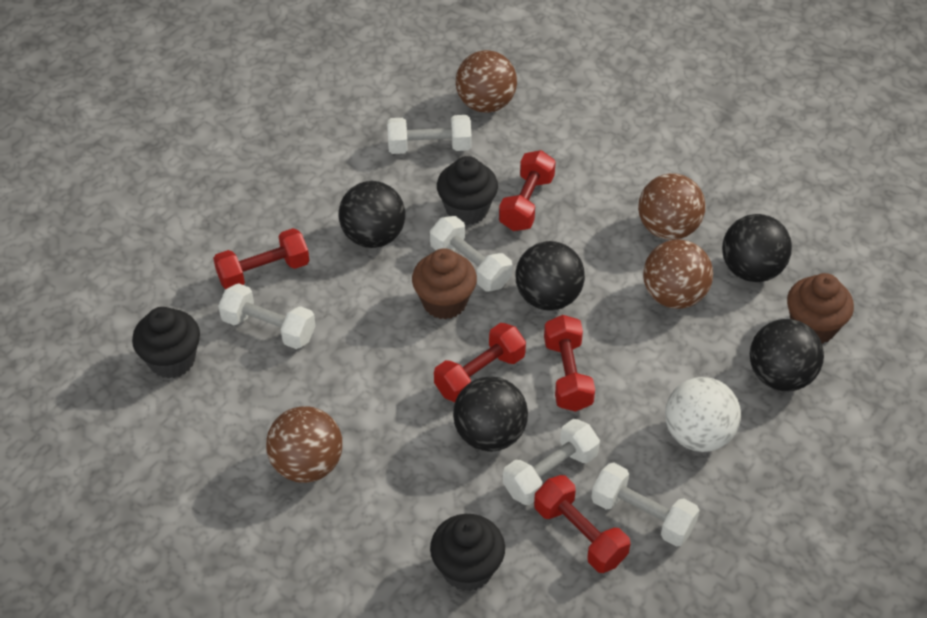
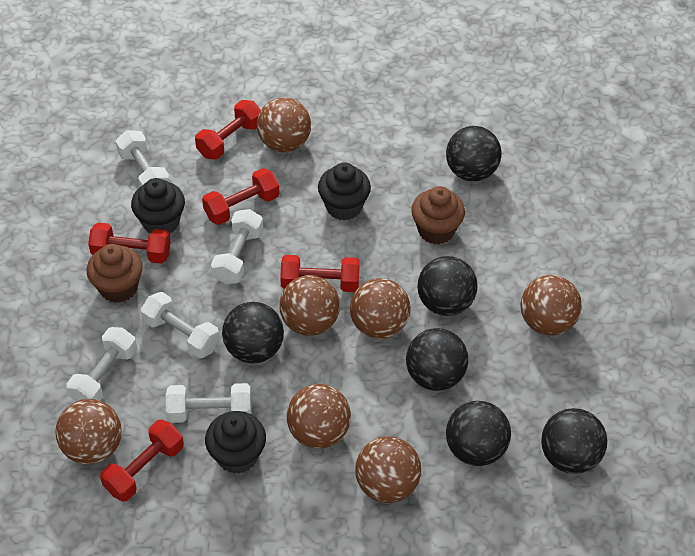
black ball: 5 -> 6
brown ball: 4 -> 7
white ball: 1 -> 0

